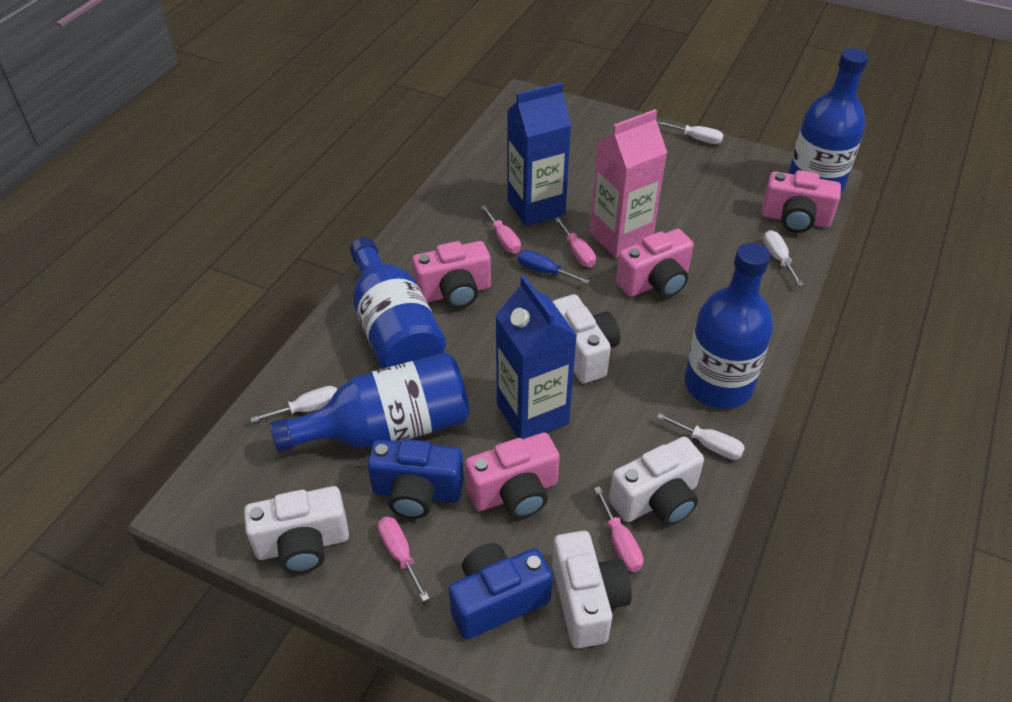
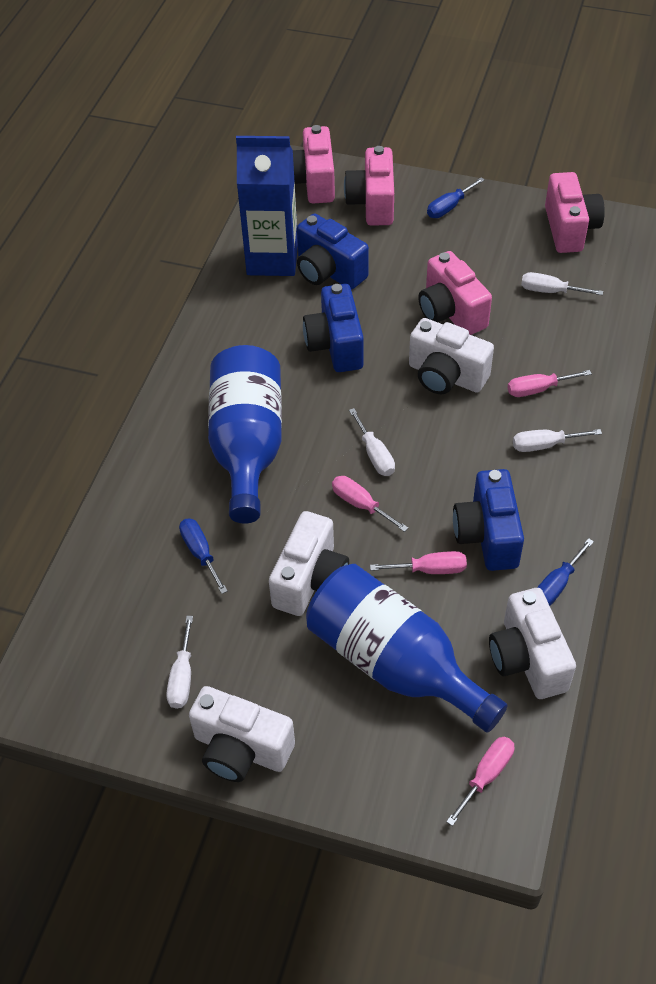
blue bottle: 4 -> 2
blue camera: 2 -> 3
blue carton: 2 -> 1
blue screwdriver: 1 -> 3
pink carton: 1 -> 0

